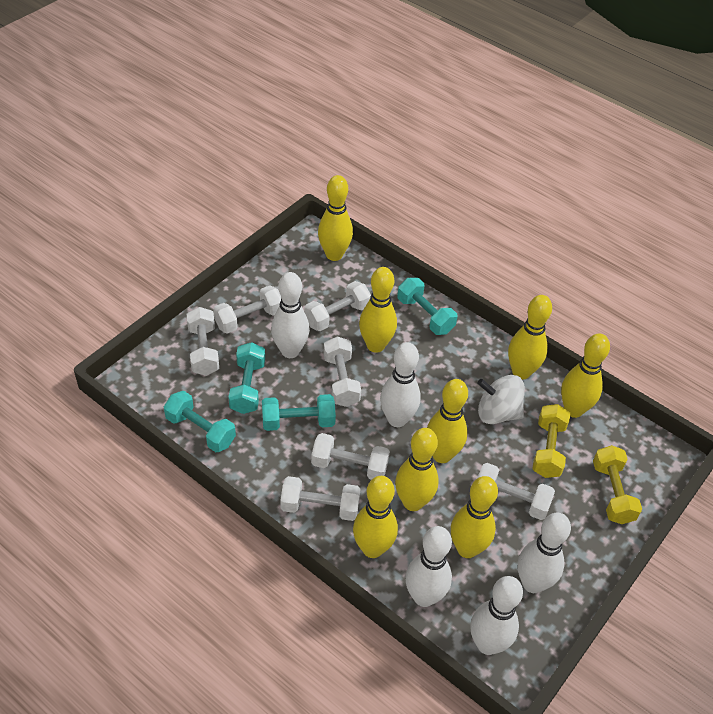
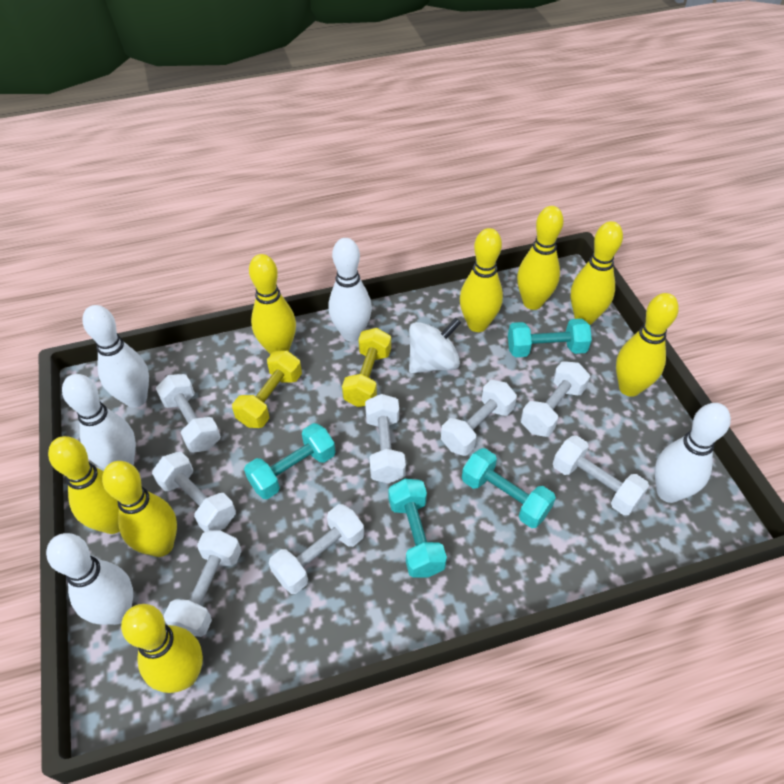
white dumbbell: 7 -> 8

